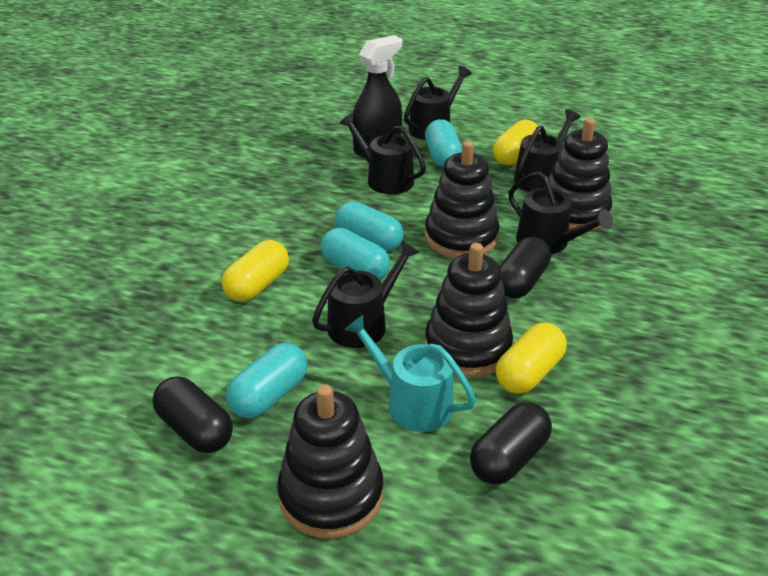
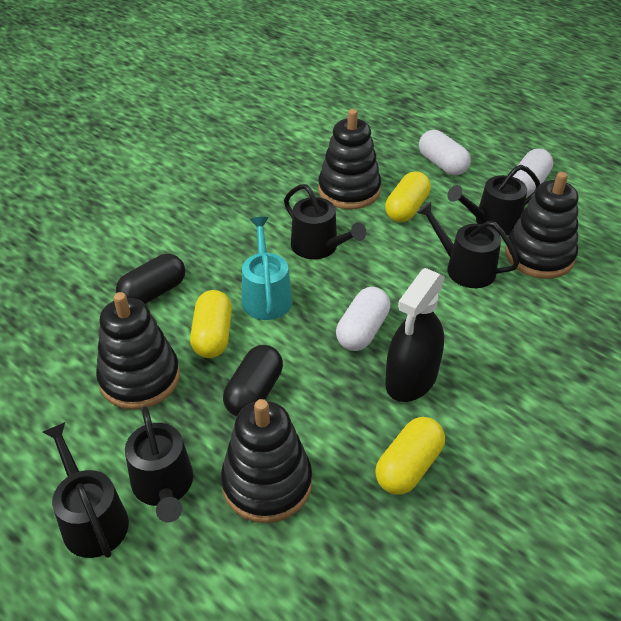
black capsule: 3 -> 2
turquoise capsule: 4 -> 0
white capsule: 0 -> 3

